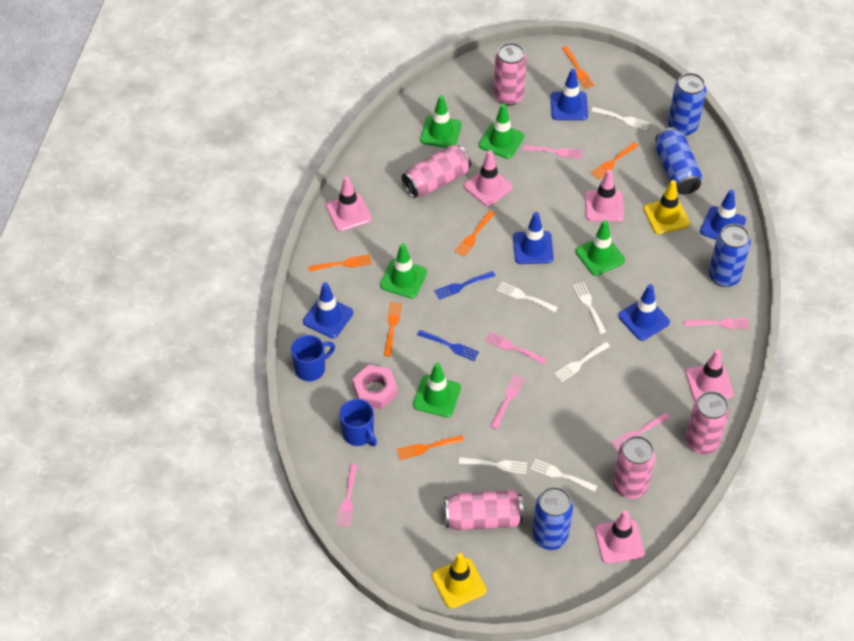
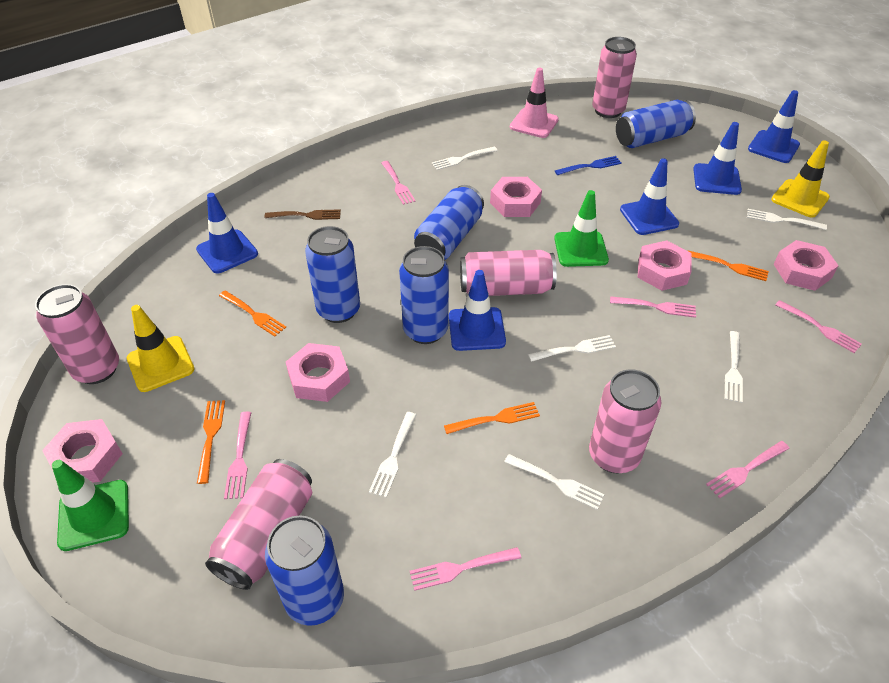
blue can: 4 -> 5
blue fork: 2 -> 1
blue mug: 2 -> 0
brown fork: 0 -> 1
green traffic cone: 5 -> 2
orange fork: 6 -> 4
pink nut: 1 -> 5
pink traffic cone: 5 -> 1

